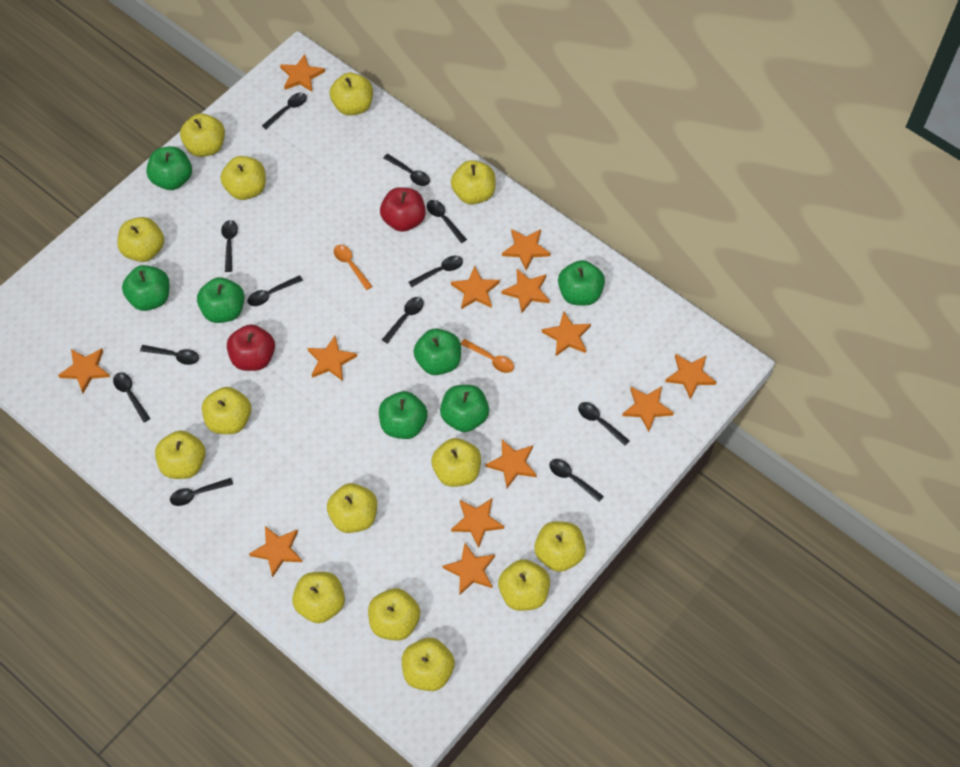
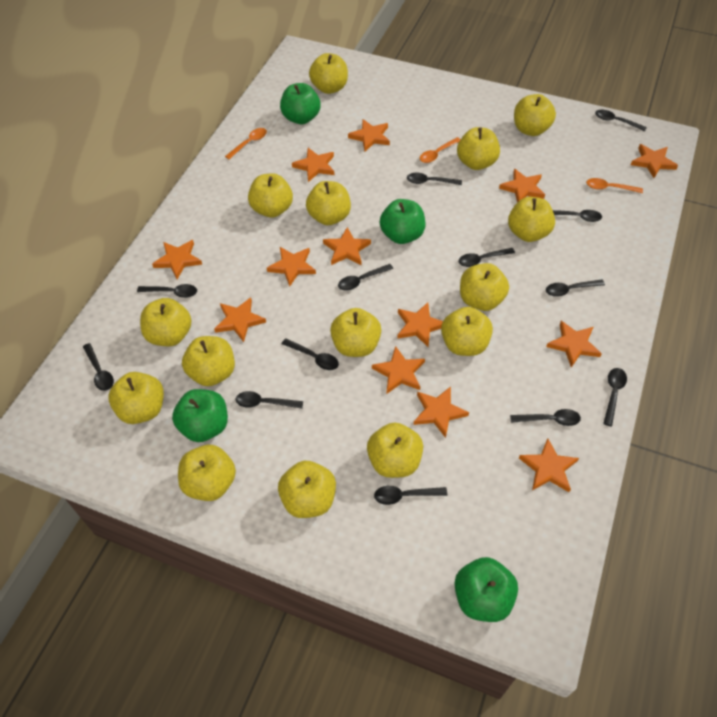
black spoon: 12 -> 13
green apple: 7 -> 4
orange spoon: 2 -> 3
red apple: 2 -> 0
yellow apple: 14 -> 15

